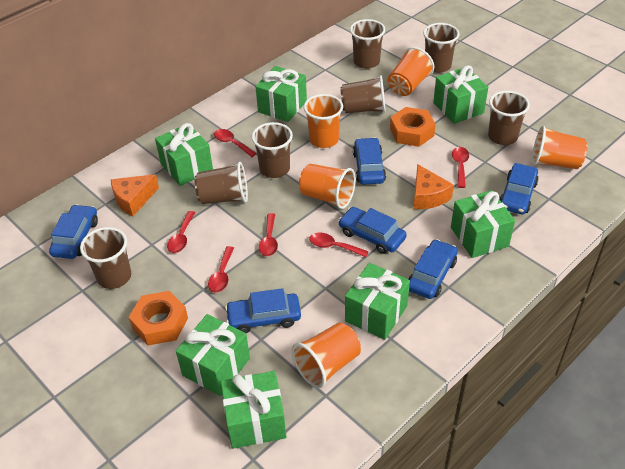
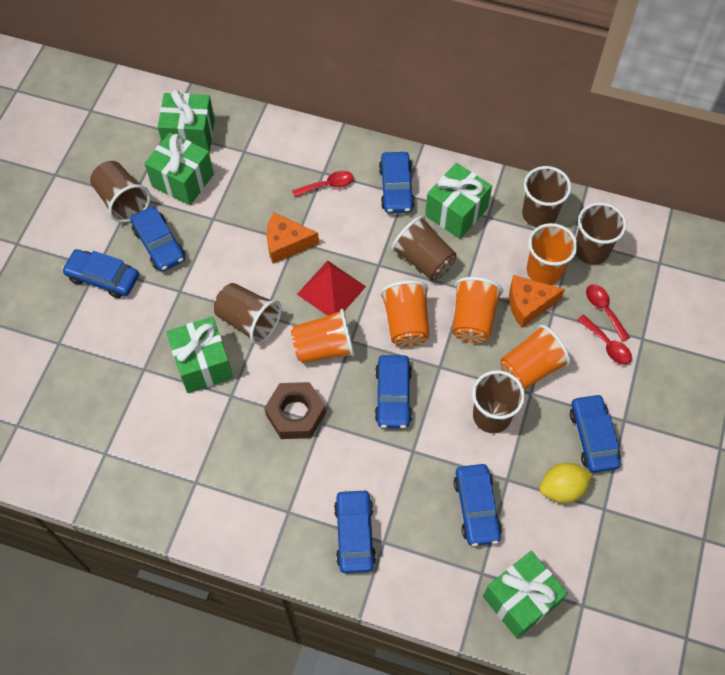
blue car: 6 -> 7
brown cup: 7 -> 6
brown nut: 0 -> 1
green gift: 7 -> 5
orange nut: 2 -> 0
red pyramid: 0 -> 1
red spoon: 6 -> 3
yellow lemon: 0 -> 1

